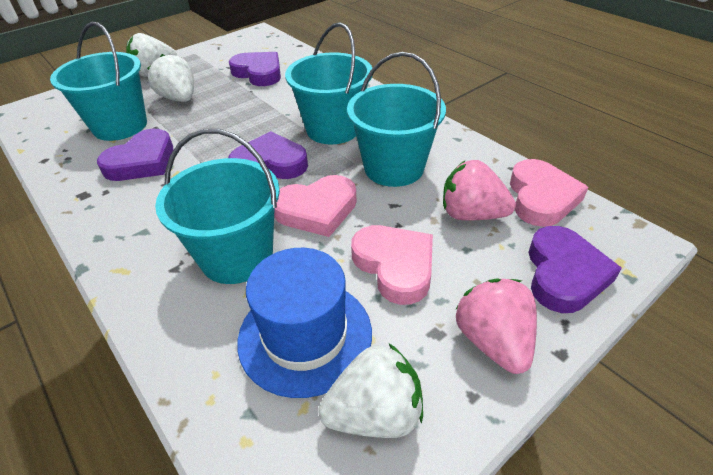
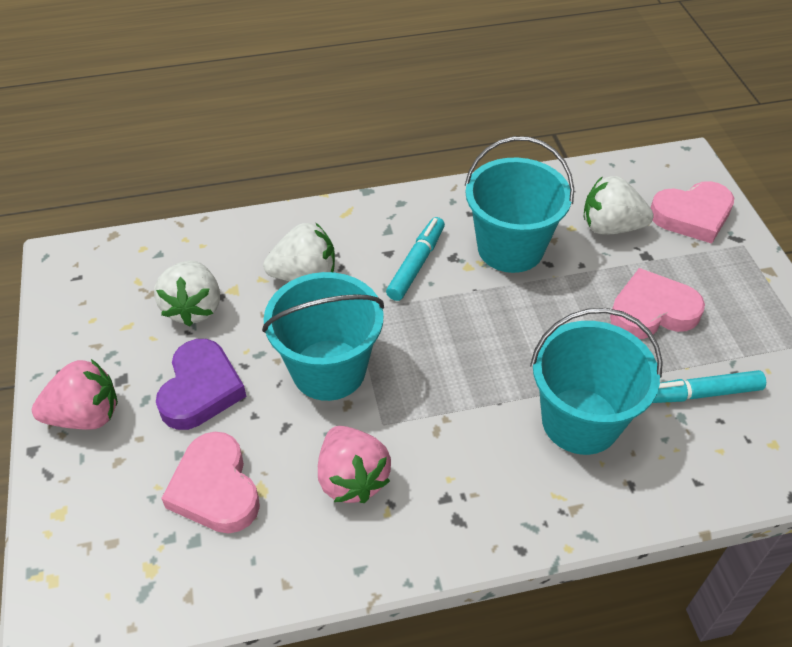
blue hat: 1 -> 0
purple heart: 4 -> 1
turquoise bucket: 4 -> 3
turquoise marker: 0 -> 2

